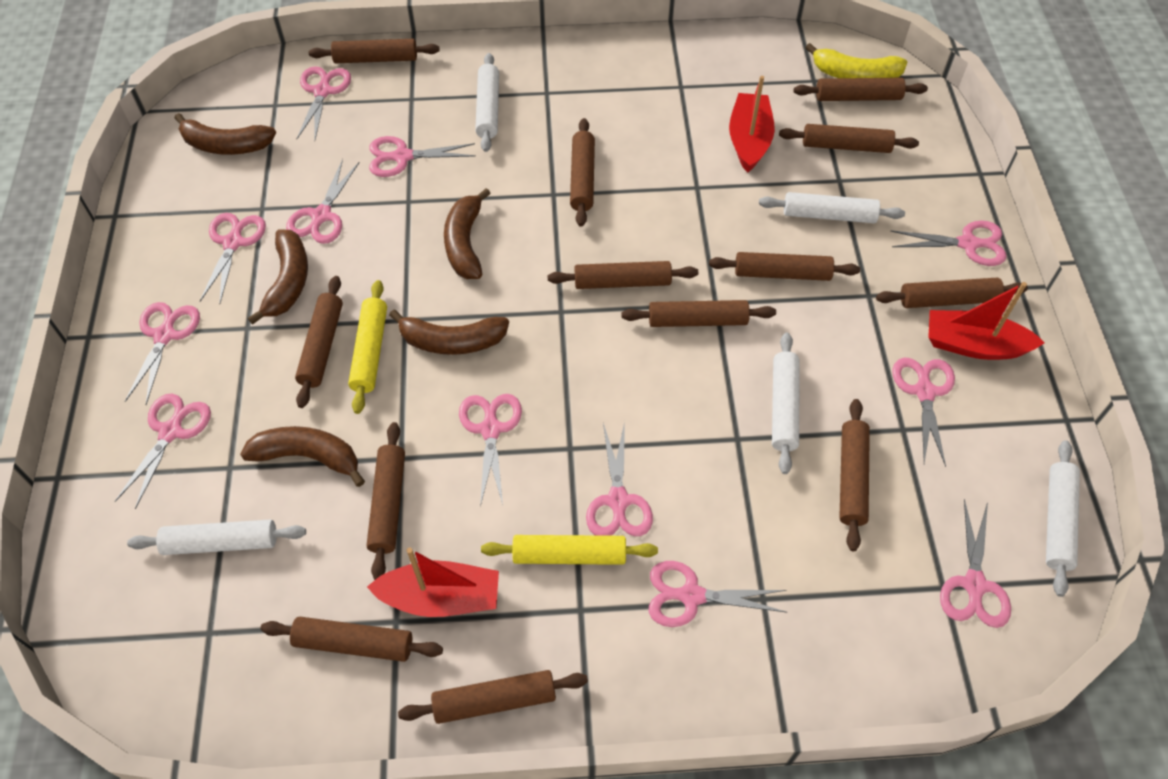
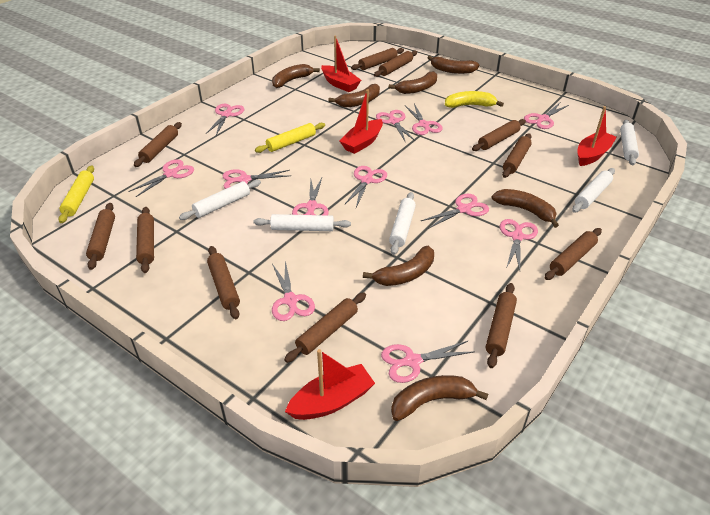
brown banana: 5 -> 7
brown rolling pin: 13 -> 11
red boat: 3 -> 4

